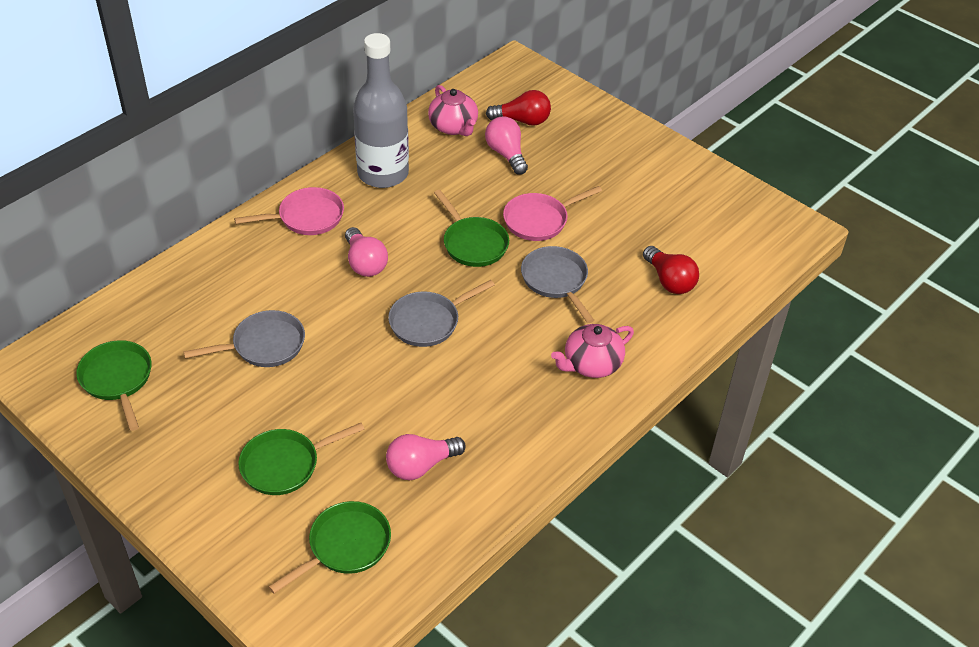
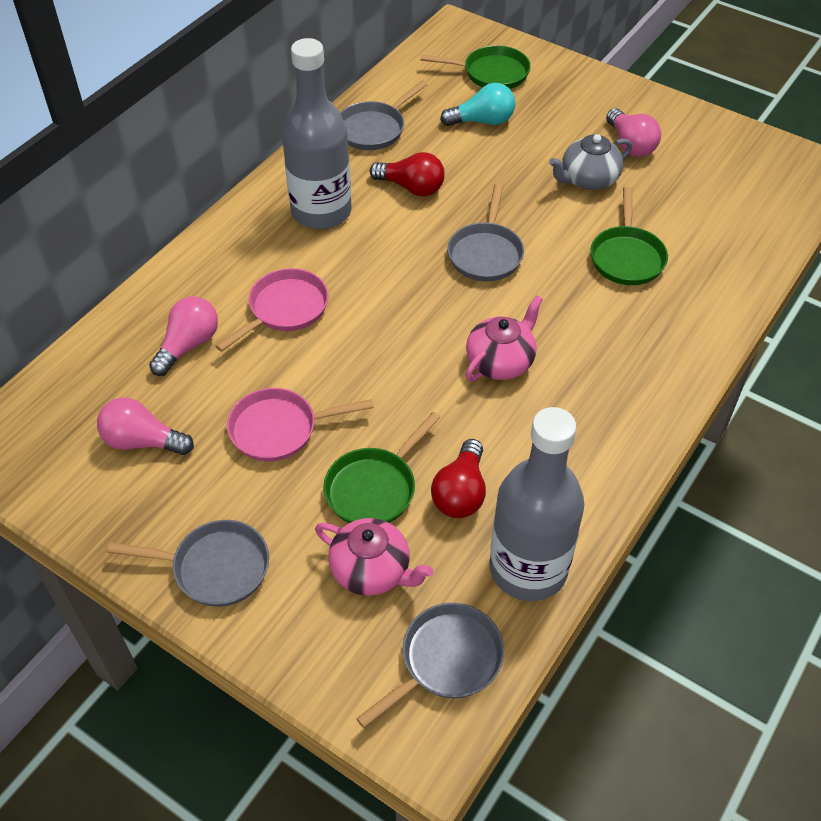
green pan: 4 -> 3
grey bottle: 1 -> 2
grey pan: 3 -> 4
grey teapot: 0 -> 1
turquoise light bulb: 0 -> 1

